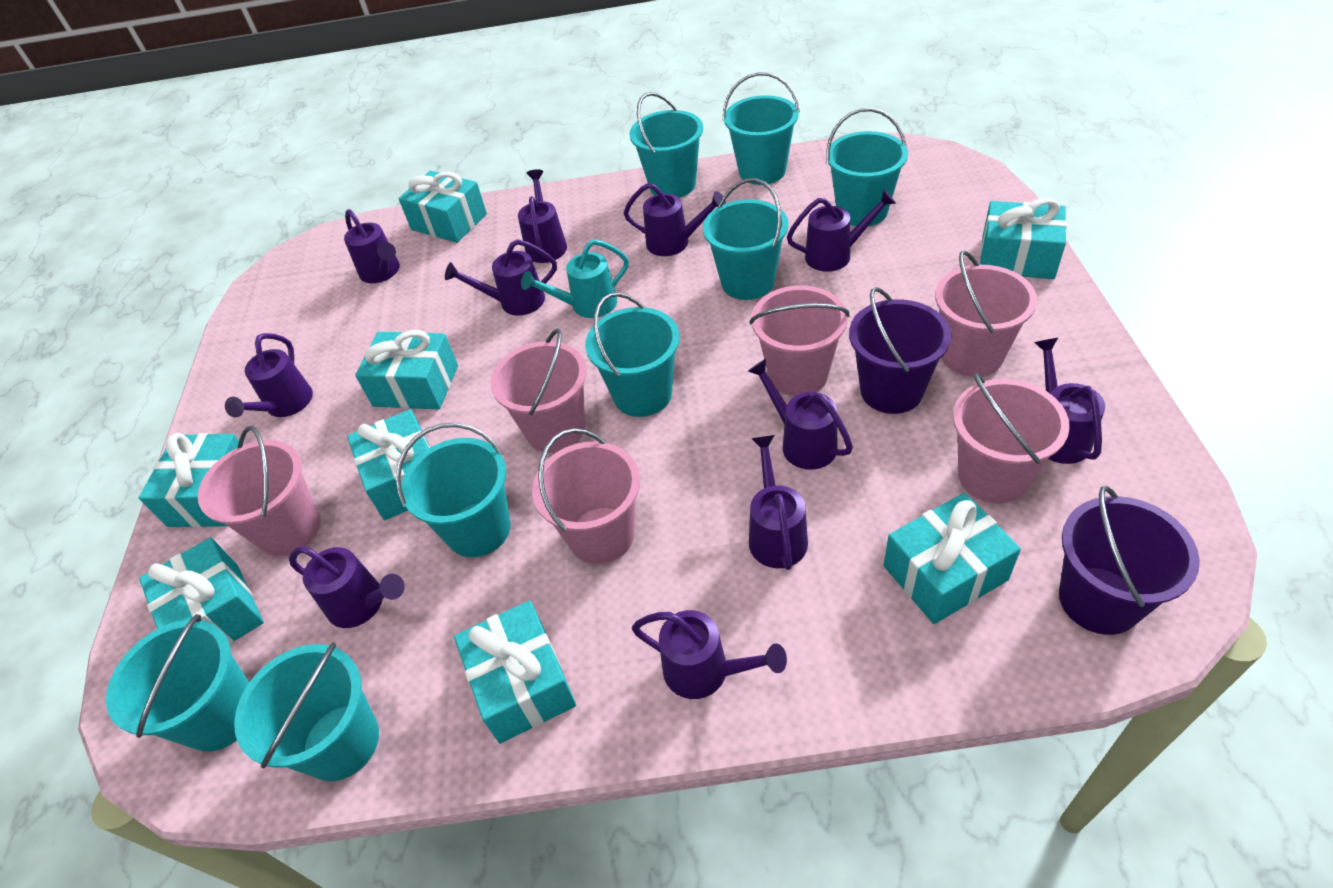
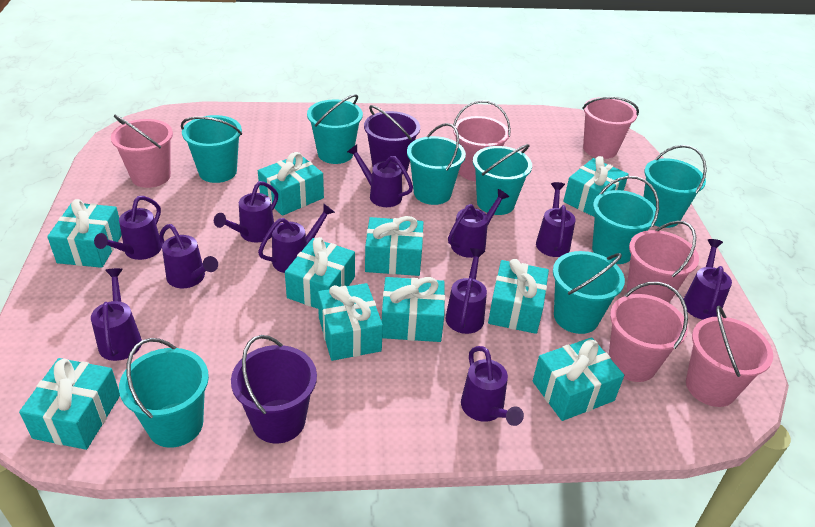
turquoise gift: 8 -> 10
turquoise watering can: 1 -> 0

